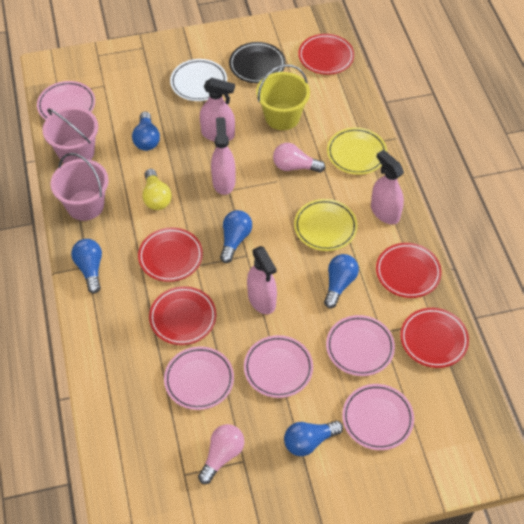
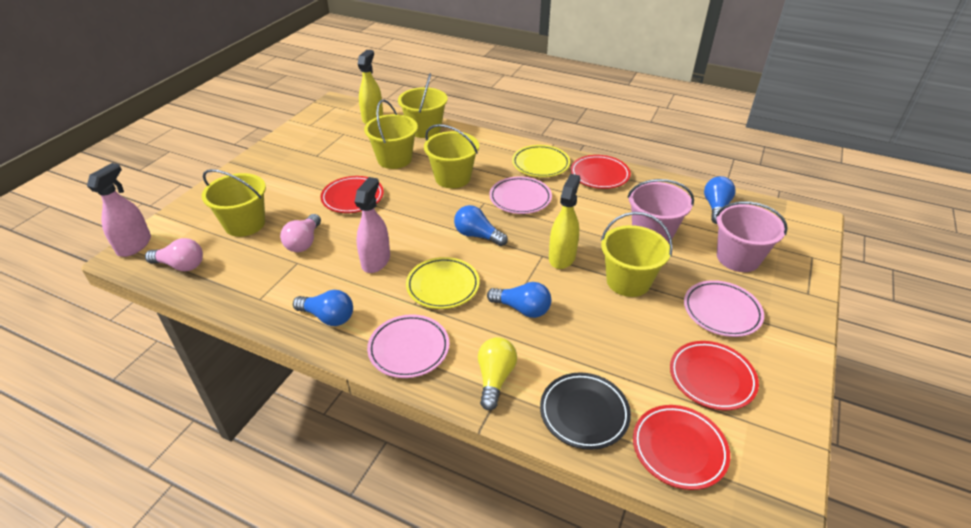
blue light bulb: 5 -> 4
pink plate: 5 -> 3
pink spray bottle: 4 -> 2
red plate: 5 -> 4
white plate: 1 -> 0
yellow bucket: 1 -> 5
yellow spray bottle: 0 -> 2

